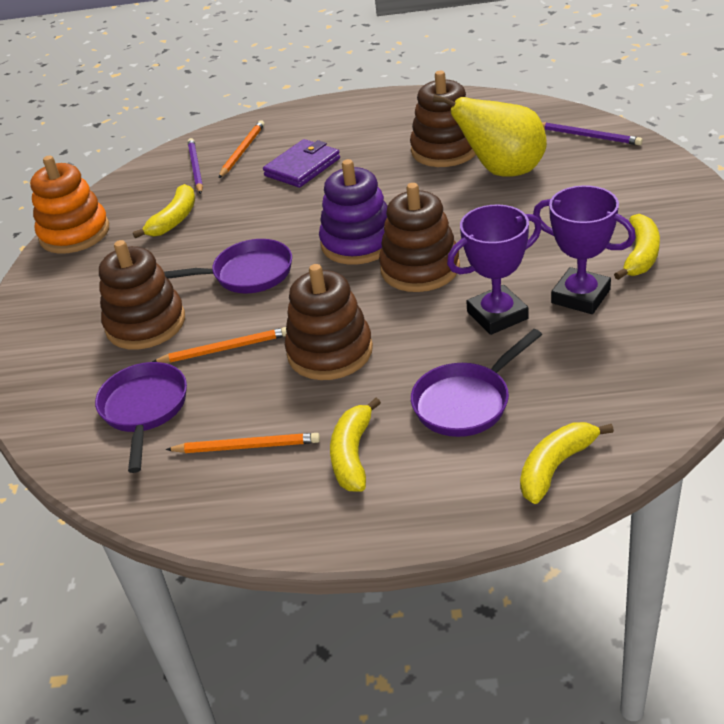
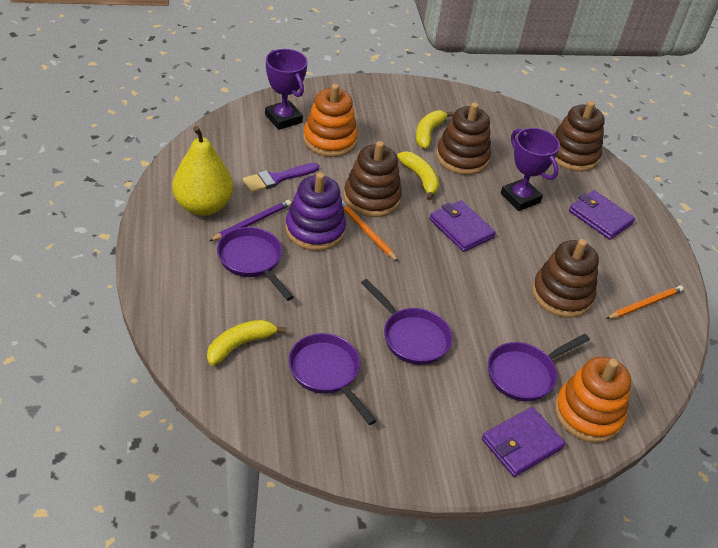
orange pencil: 3 -> 2
orange stacking toy: 1 -> 2
purple brush: 0 -> 1
purple pan: 3 -> 4
purple pencil: 2 -> 1
purple wallet: 1 -> 3
yellow banana: 4 -> 3

